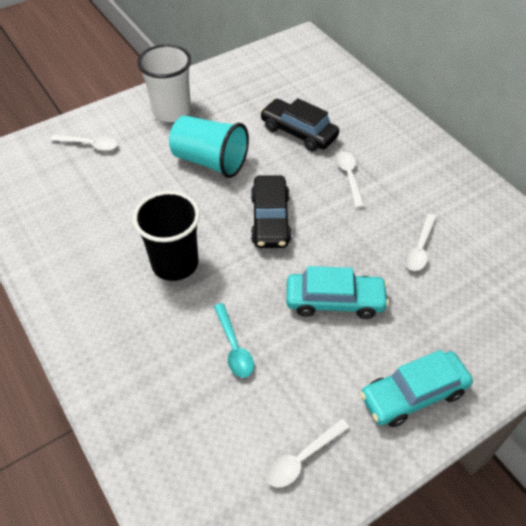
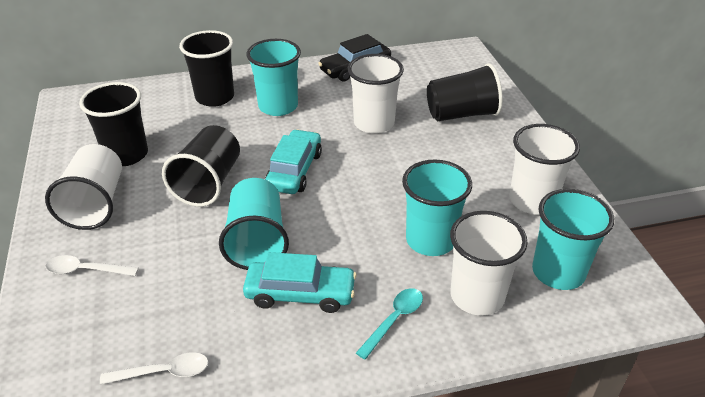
black car: 2 -> 1
black cup: 1 -> 4
turquoise cup: 1 -> 4
white cup: 1 -> 4
white spoon: 4 -> 2

